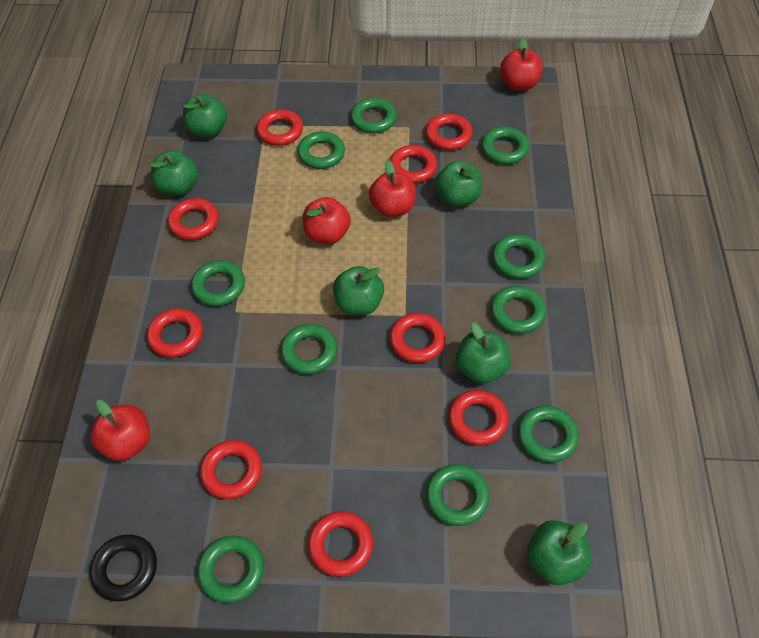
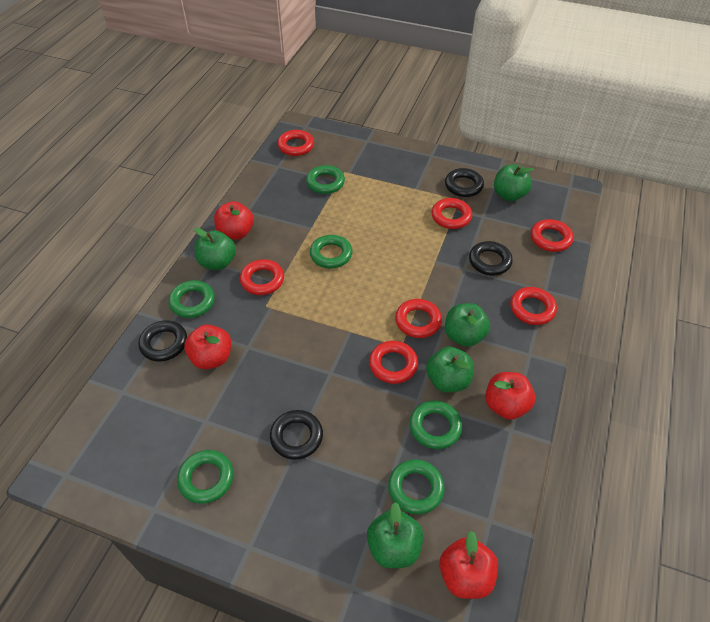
black ring: 1 -> 4
green apple: 6 -> 5
green ring: 10 -> 6
red ring: 9 -> 7

